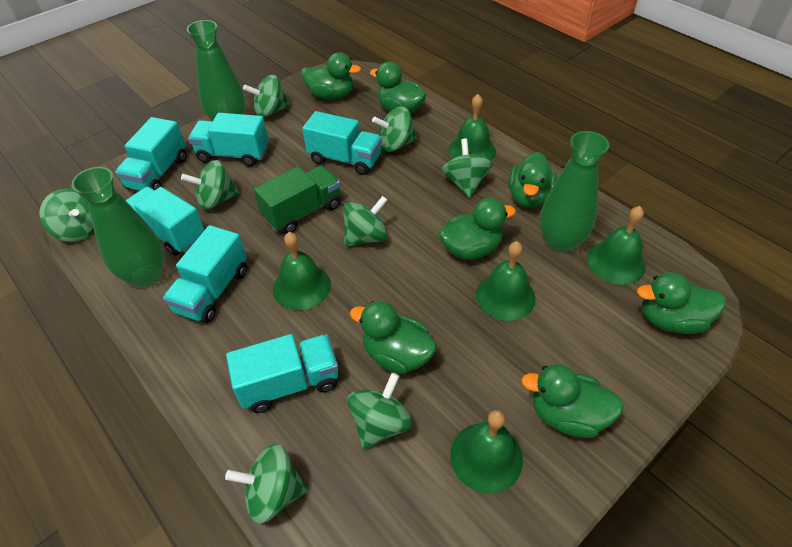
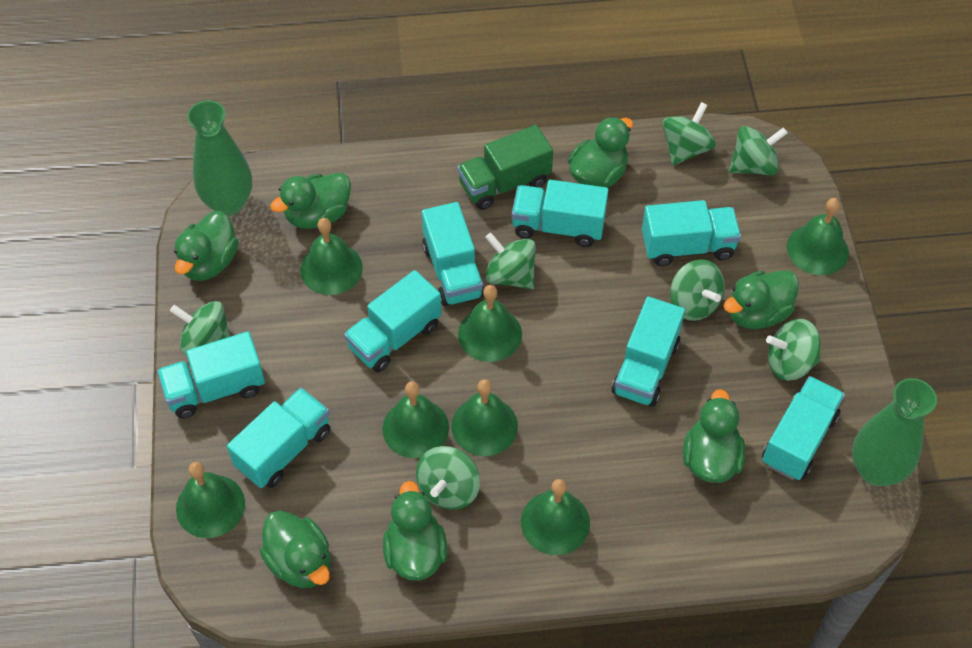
green bell: 5 -> 7
green spinning top: 8 -> 7
green vase: 3 -> 2
turquoise truck: 6 -> 8

